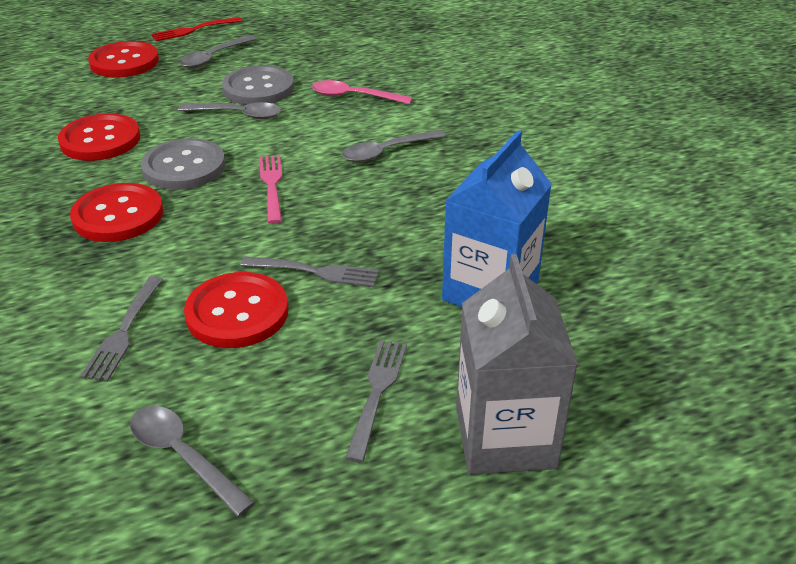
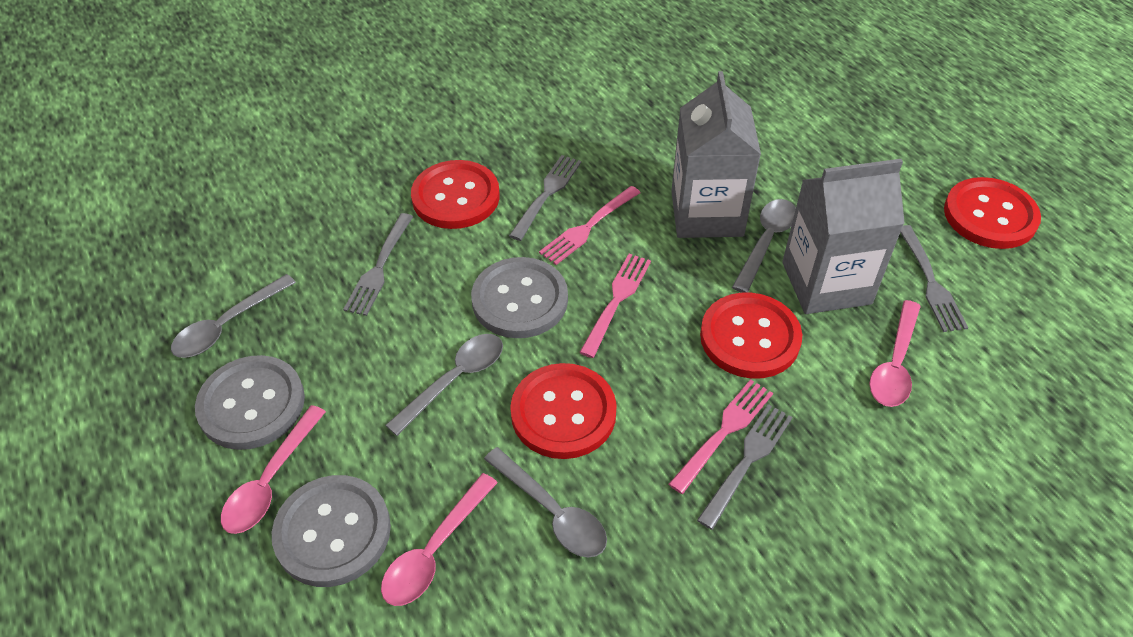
blue carton: 1 -> 0
grey button: 2 -> 3
grey carton: 1 -> 2
grey fork: 3 -> 4
pink fork: 1 -> 3
pink spoon: 1 -> 3
red fork: 1 -> 0

